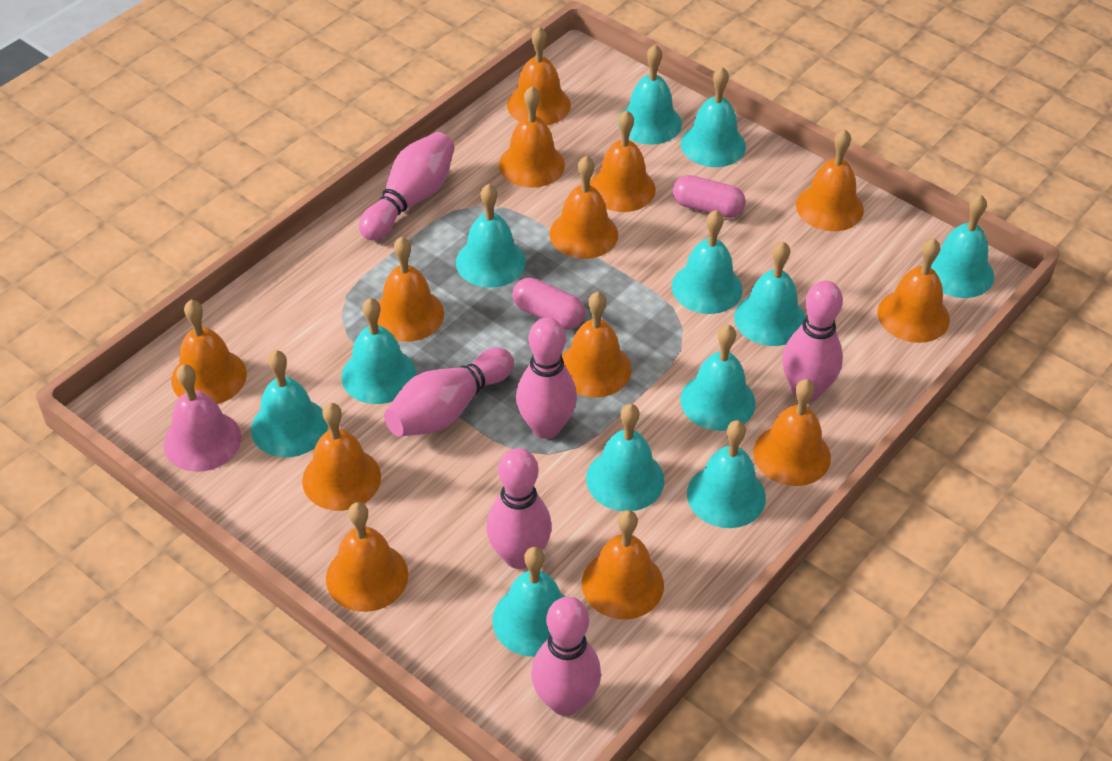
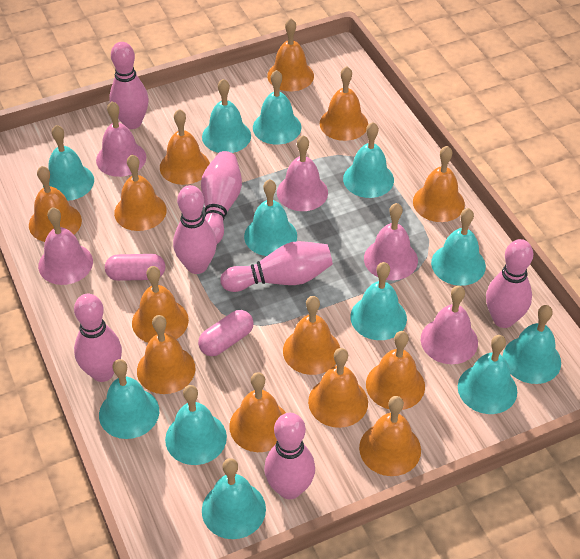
pink bell: 1 -> 5
pink bowling pin: 6 -> 7

